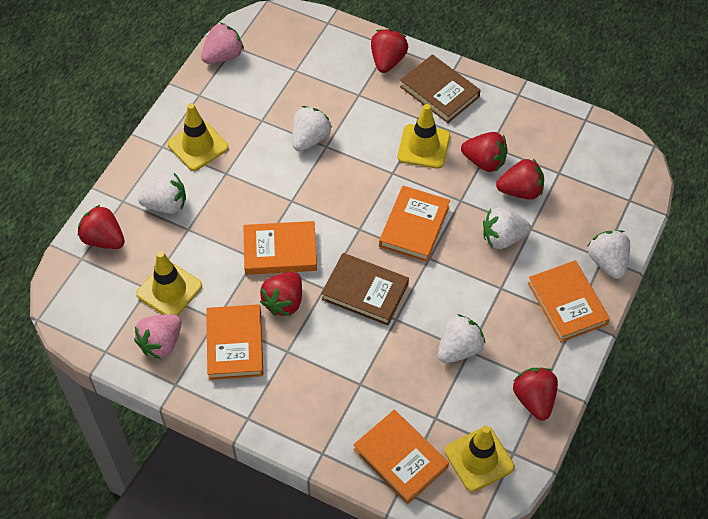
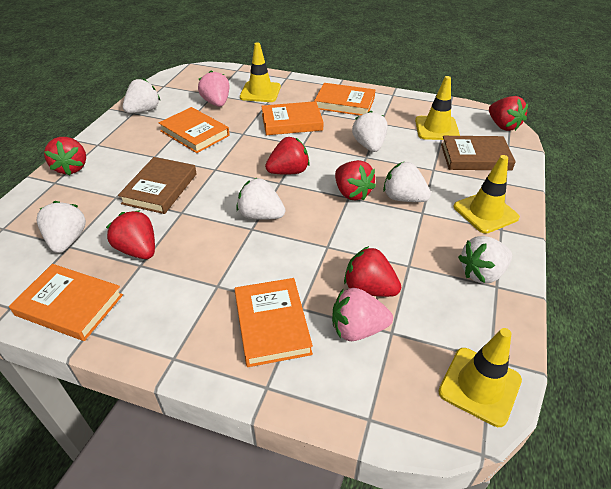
white strawberry: 5 -> 6

